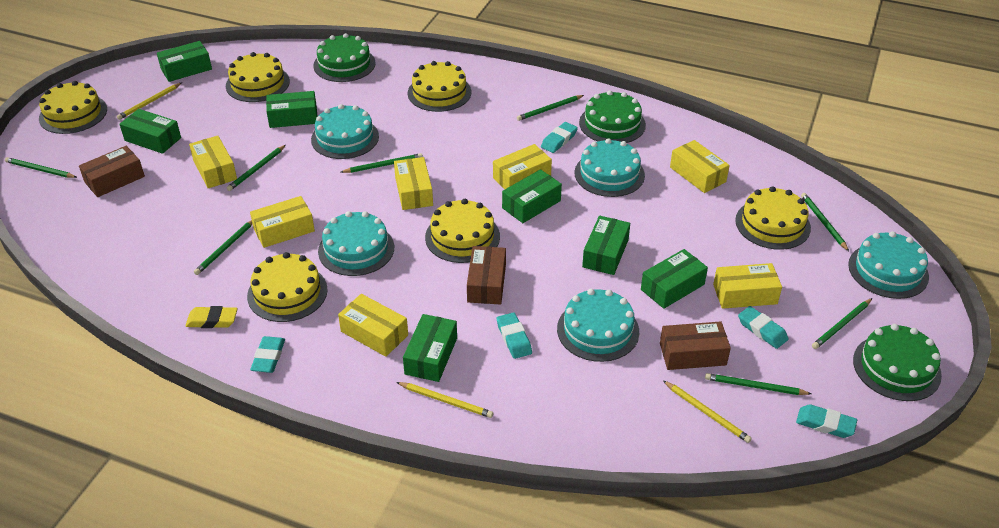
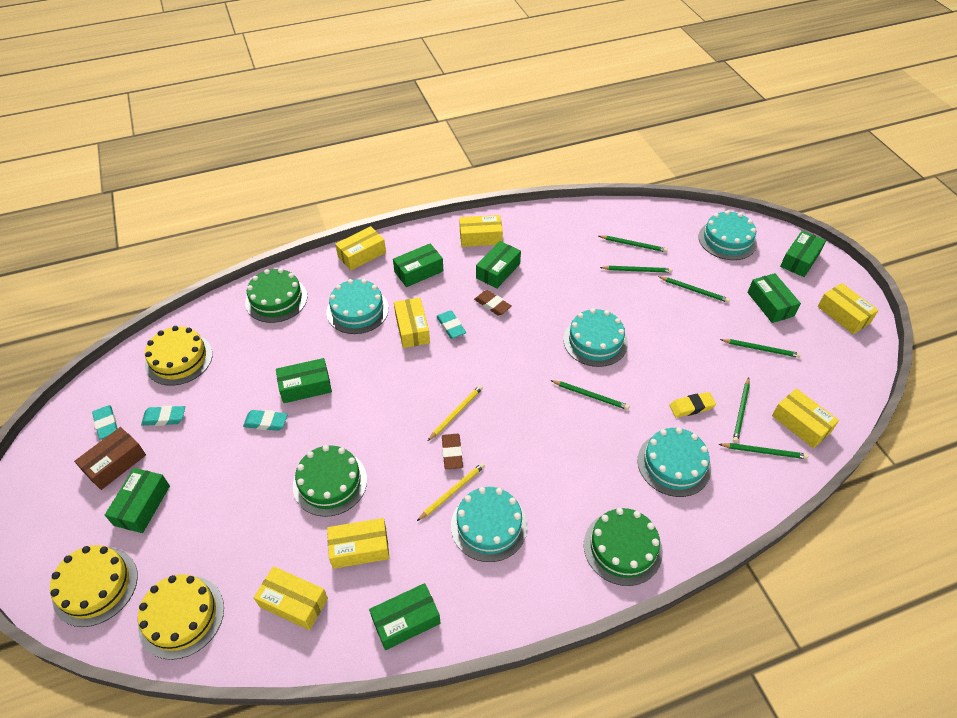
brown box: 3 -> 1
brown eraser: 0 -> 2
green pencil: 8 -> 7
turquoise eraser: 5 -> 4
yellow cake: 6 -> 3
yellow pencil: 3 -> 2

